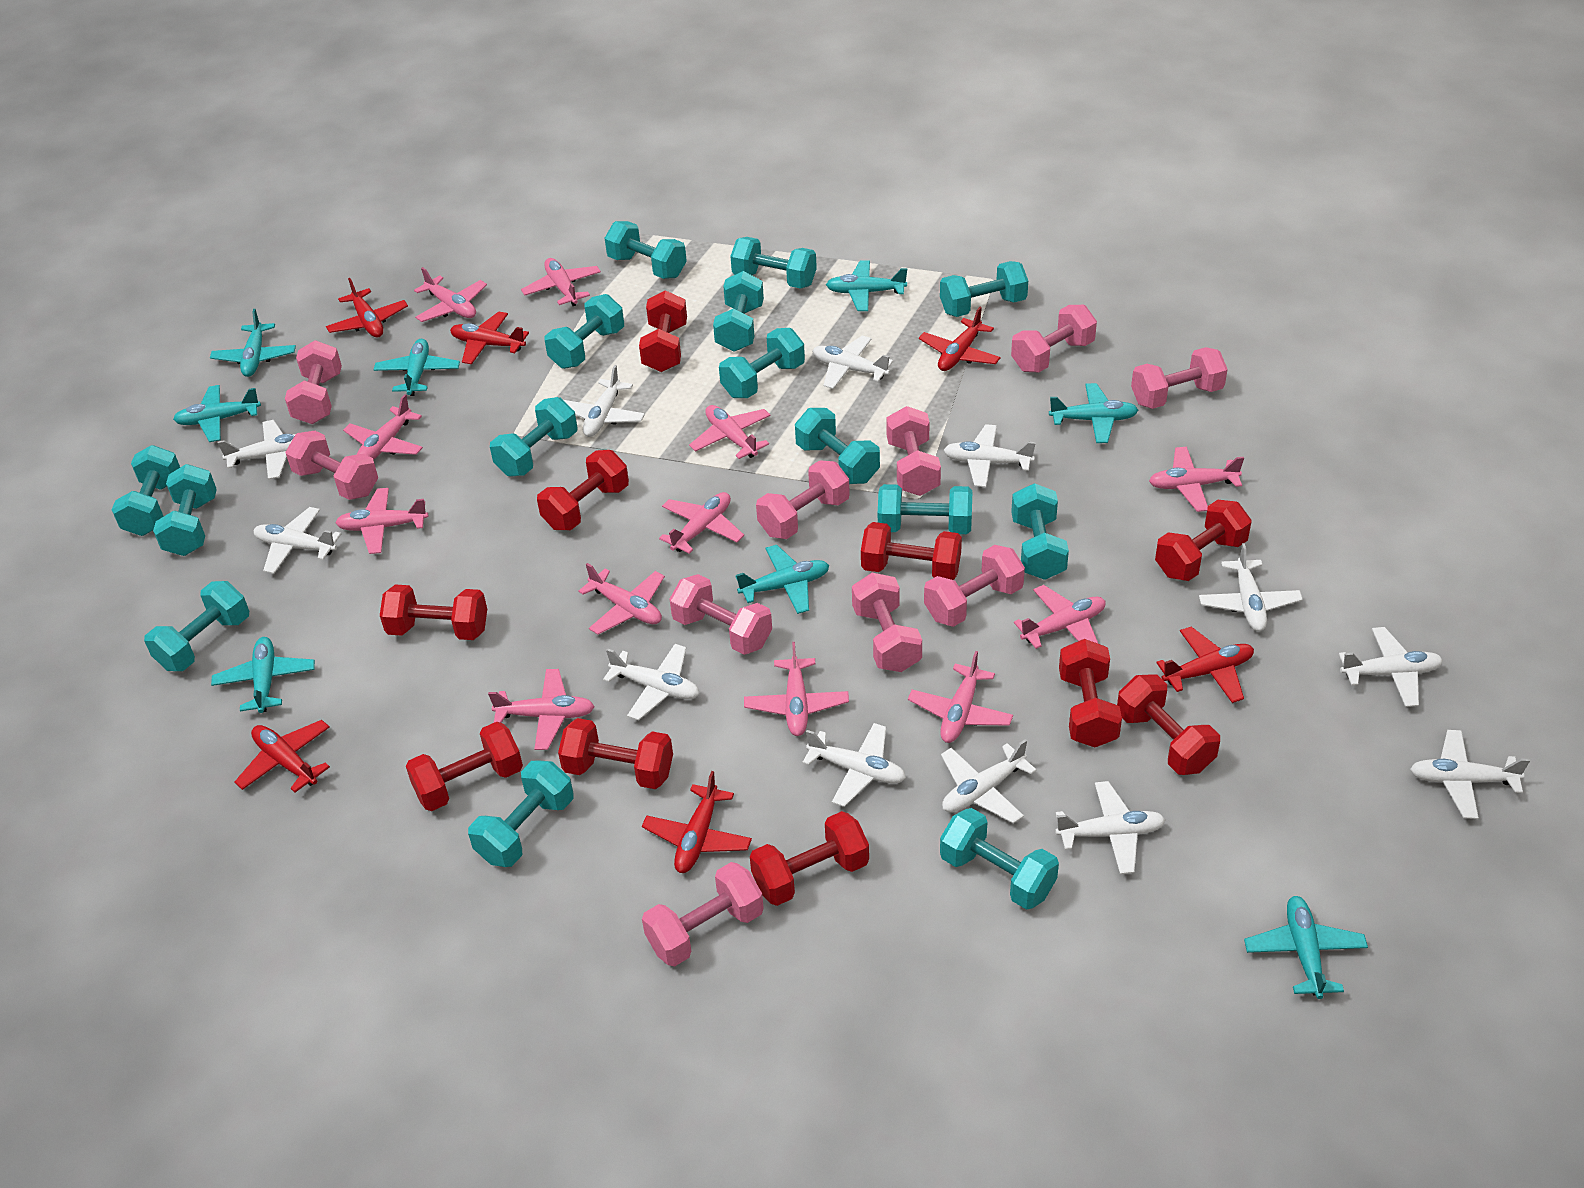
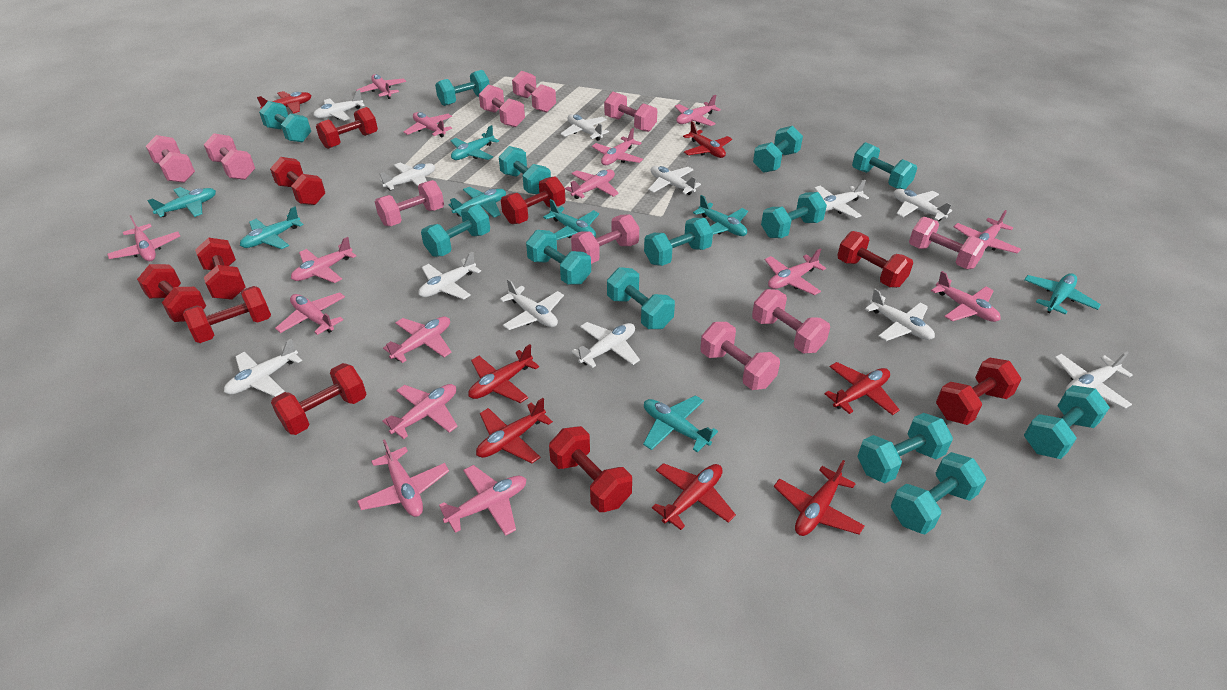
pink plane: 12 -> 15
red plane: 6 -> 7
turquoise dumbbell: 15 -> 13

